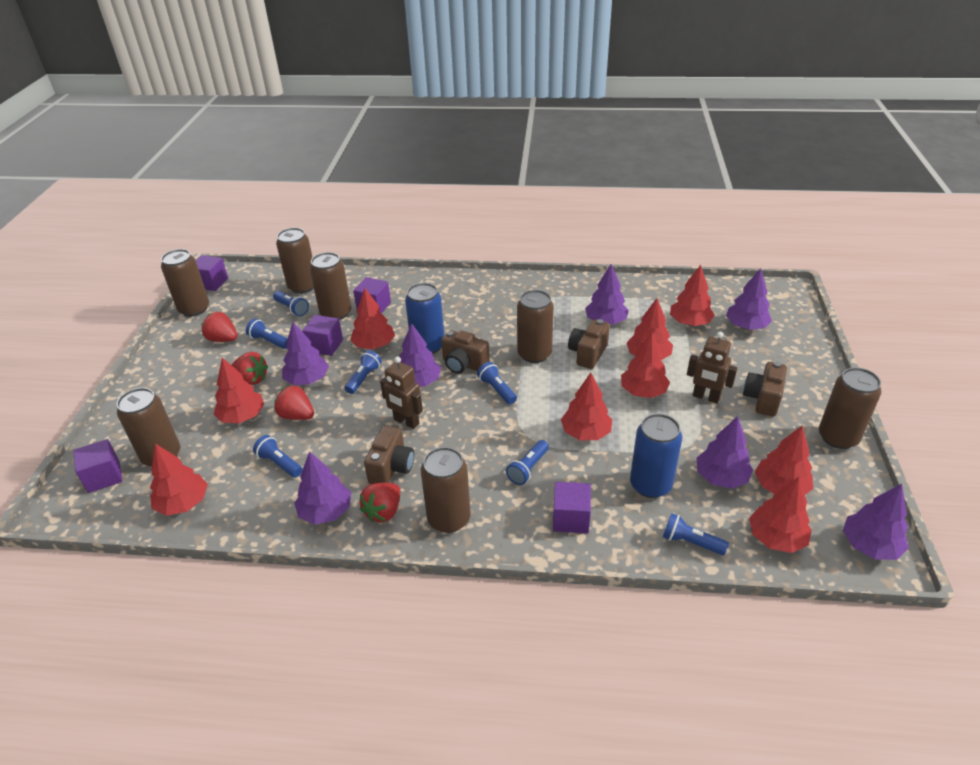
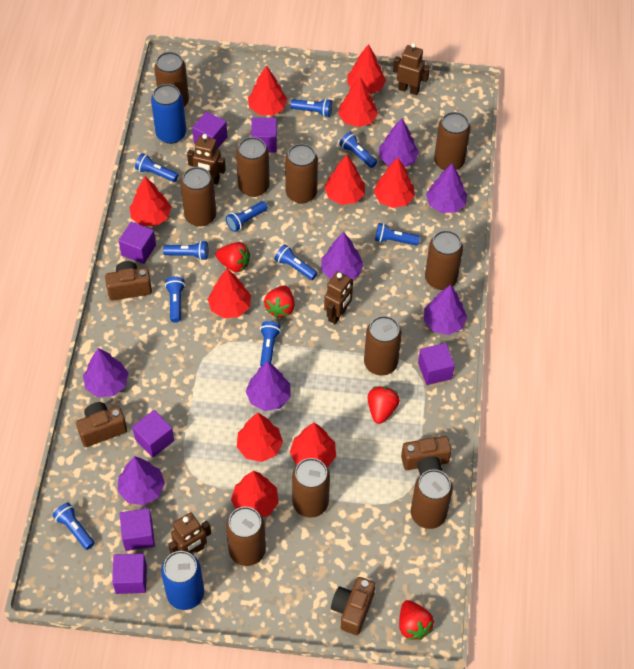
blue flashlight: 7 -> 10
brown can: 7 -> 10
brown robot: 2 -> 4
purple cube: 5 -> 7
red tree: 9 -> 10

